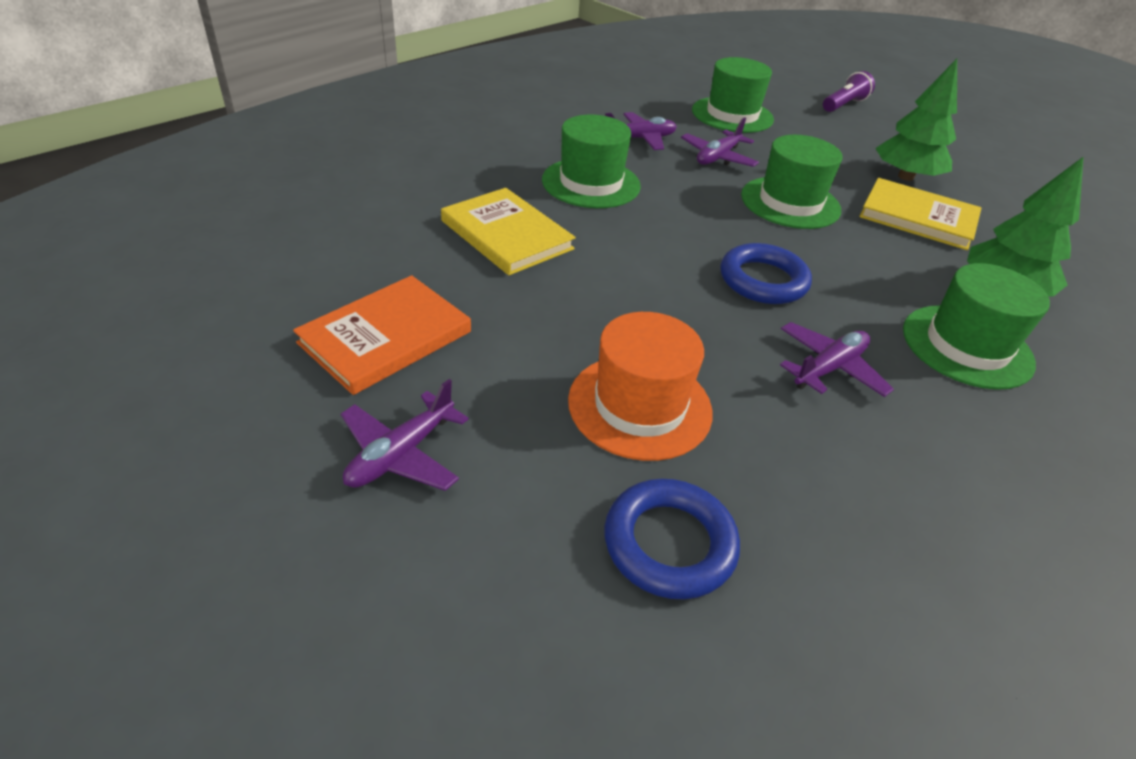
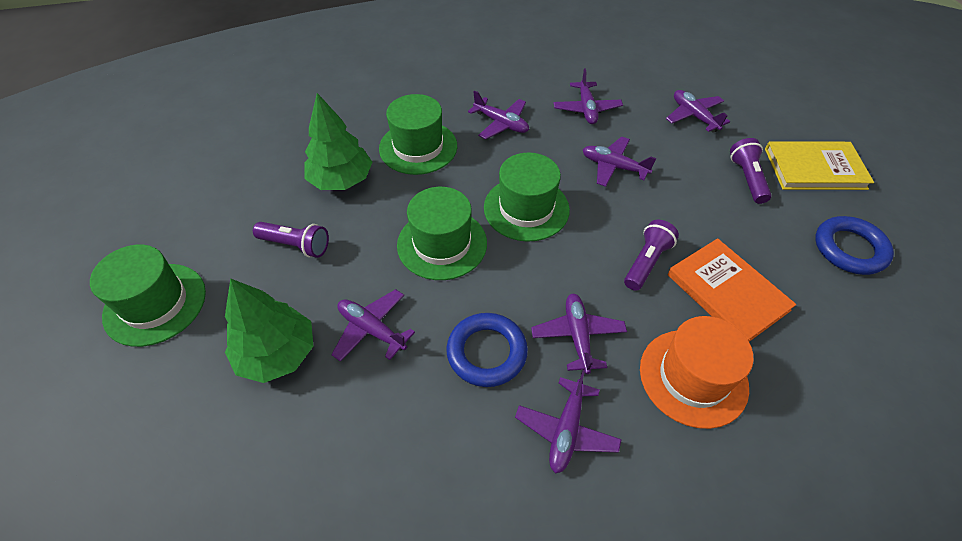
purple flashlight: 1 -> 3
purple plane: 4 -> 7
yellow book: 2 -> 1

